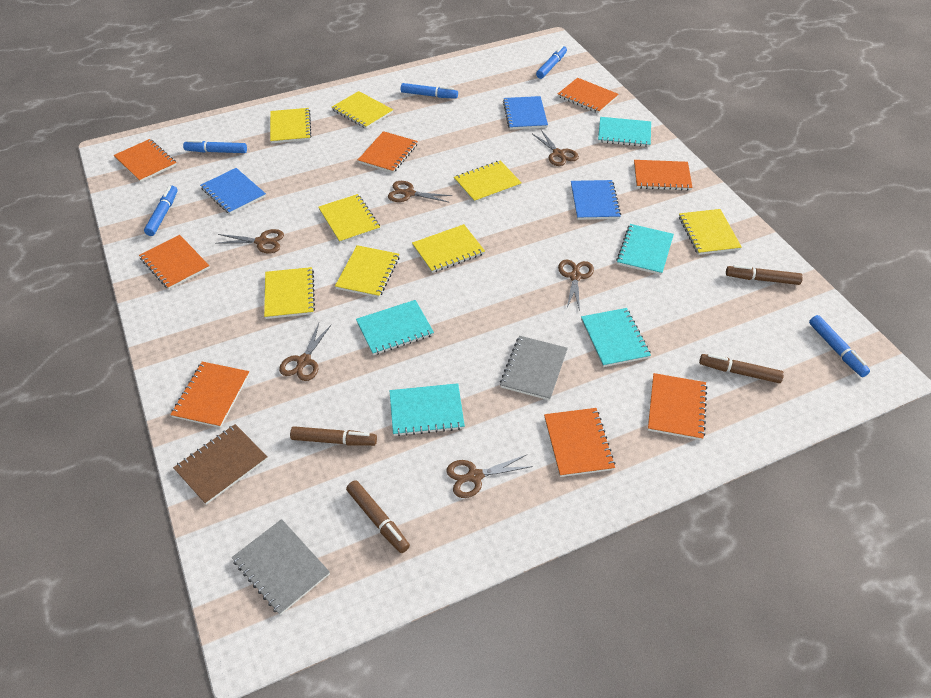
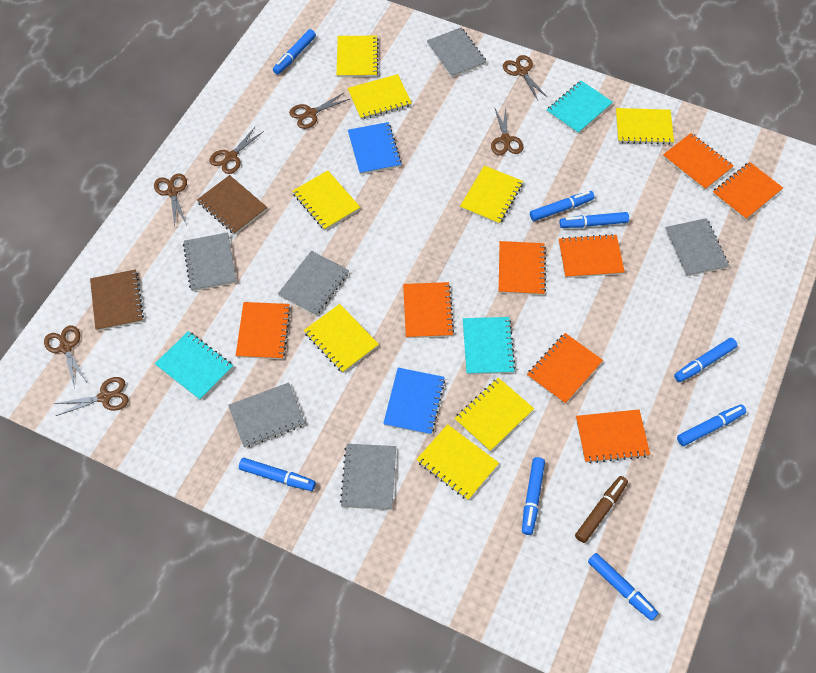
blue marker: 5 -> 8
blue notebook: 3 -> 2
brown marker: 4 -> 1
brown notebook: 1 -> 2
brown scissors: 6 -> 7
grey notebook: 2 -> 6
turquoise notebook: 5 -> 3

